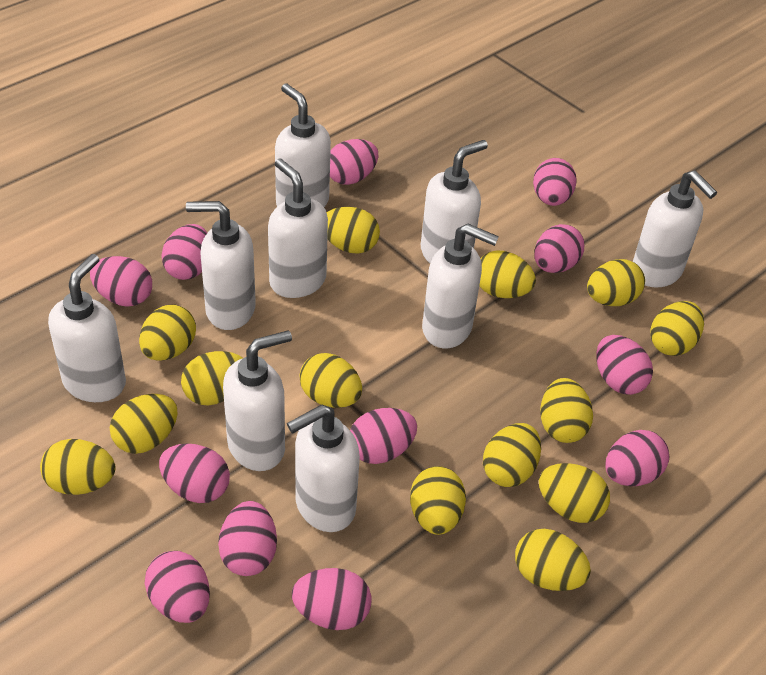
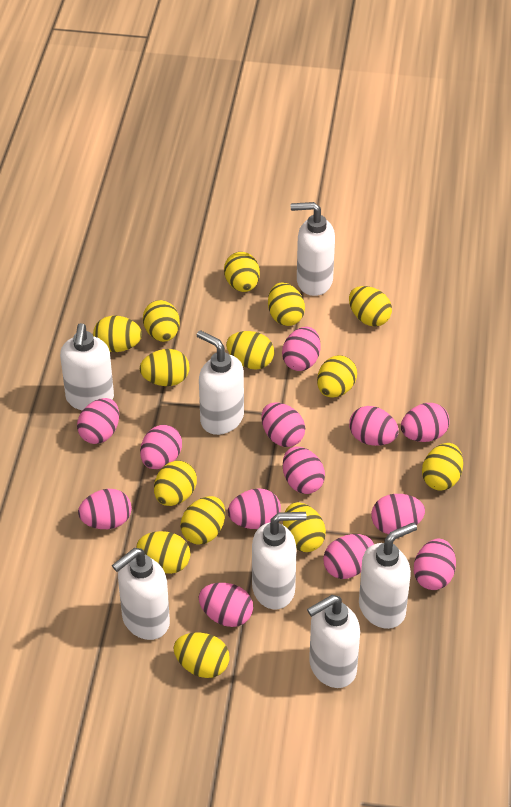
pink egg: 12 -> 13
white soap dispenser: 9 -> 7

